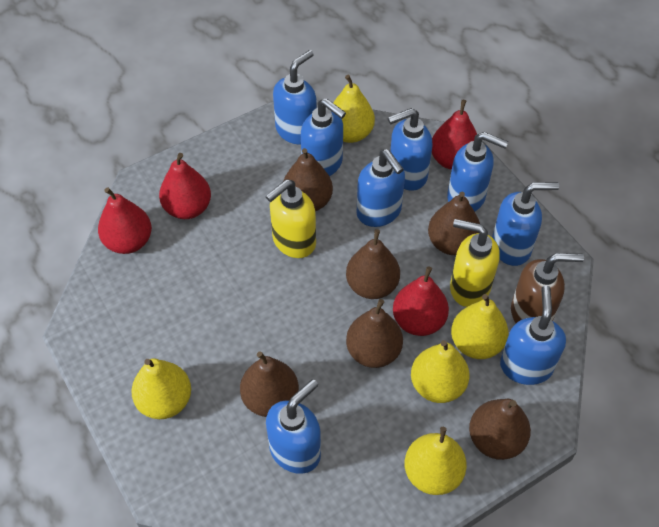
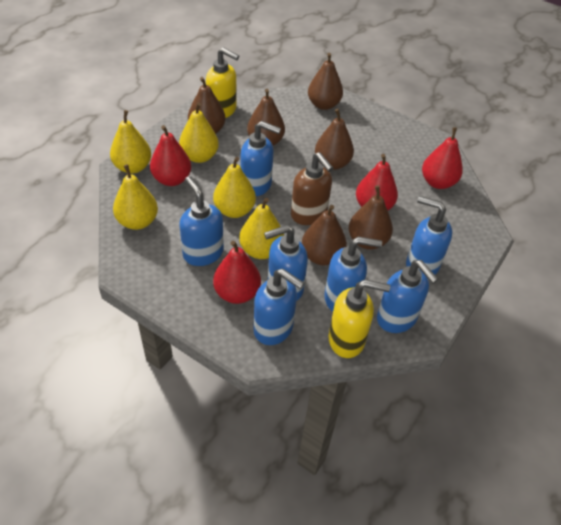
blue soap dispenser: 8 -> 7

